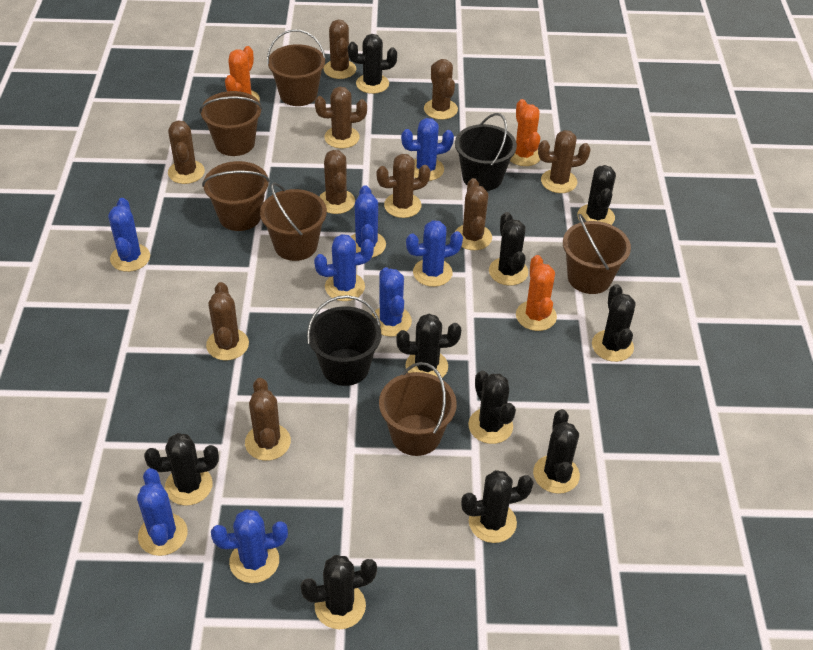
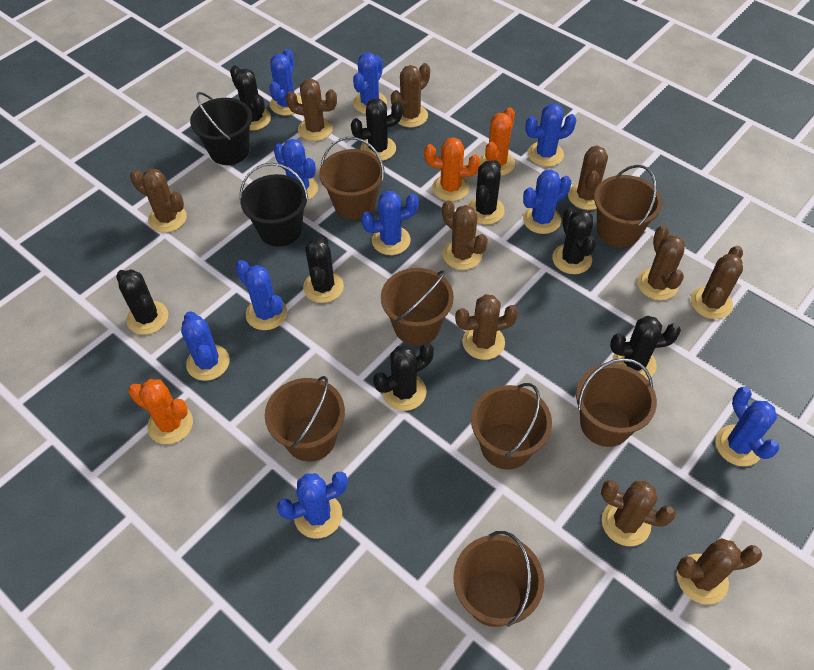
black cactus: 10 -> 8
blue cactus: 8 -> 10
brown bucket: 6 -> 7

